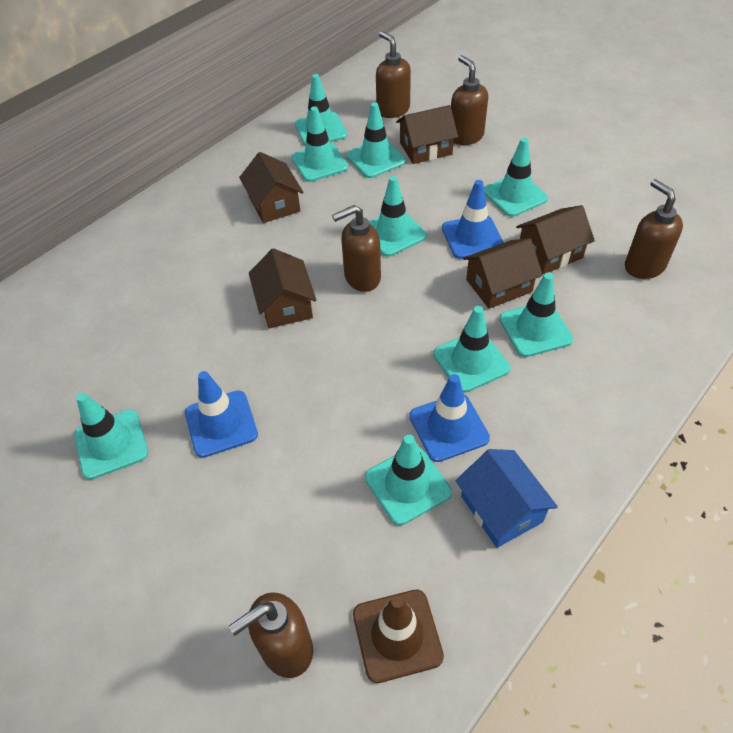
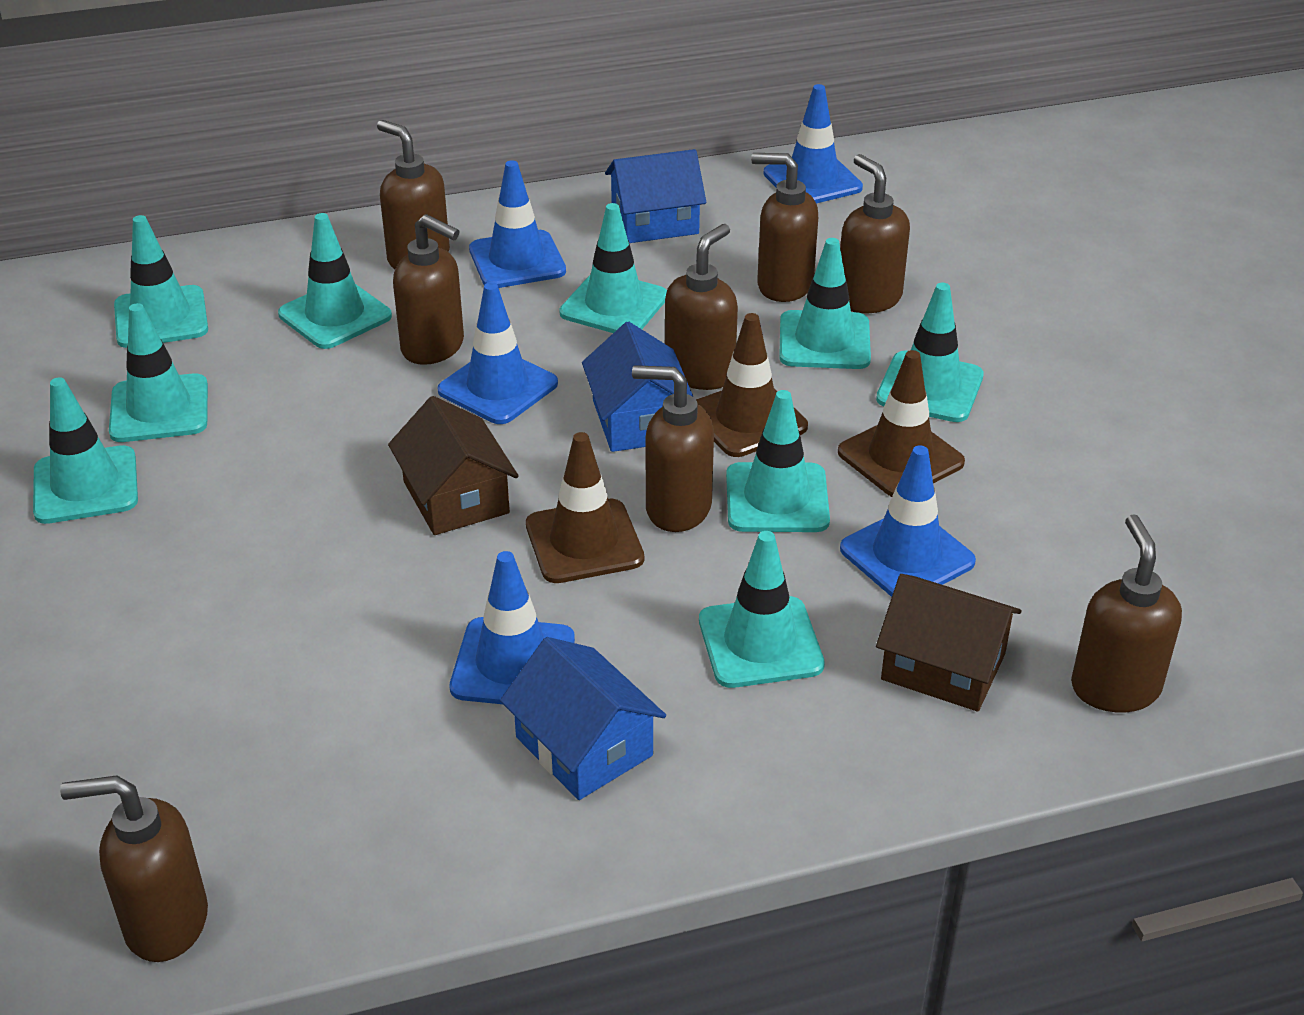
blue house: 1 -> 3
blue traffic cone: 3 -> 5
brown house: 5 -> 2
brown soap dispenser: 5 -> 8
brown traffic cone: 1 -> 3

